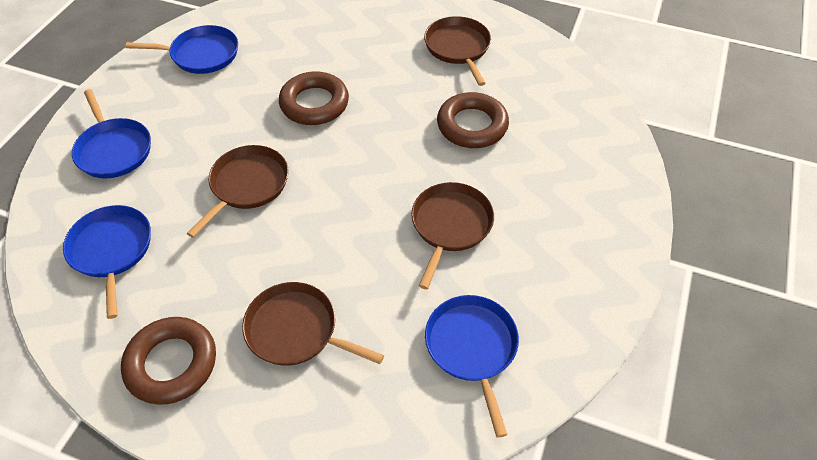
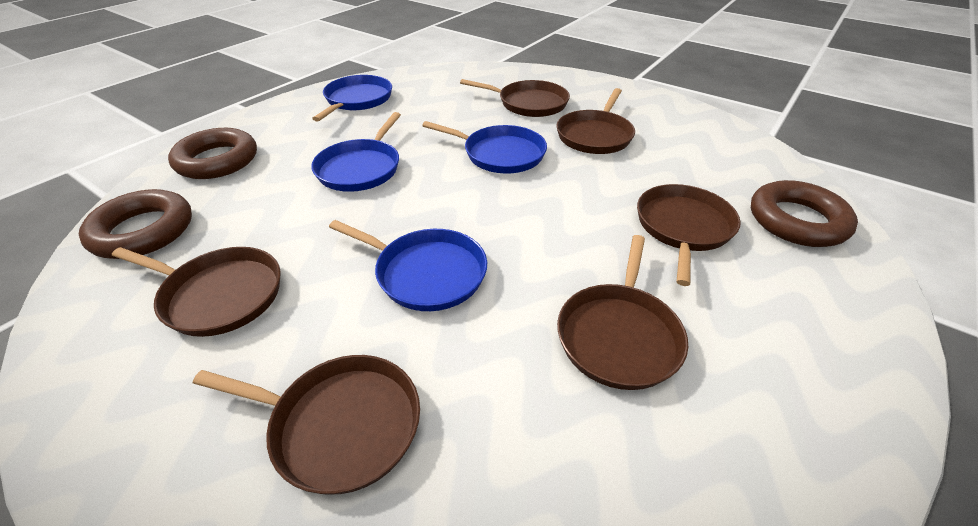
brown pan: 4 -> 6

